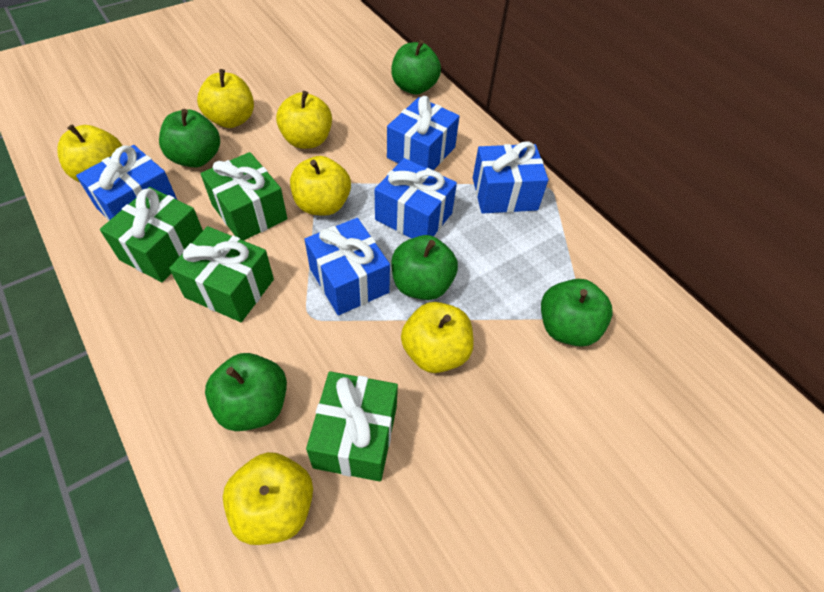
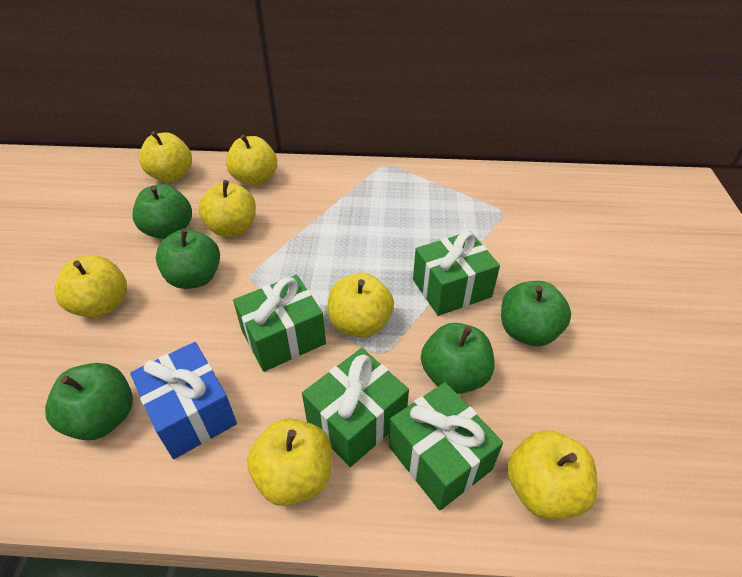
blue gift: 5 -> 1
yellow apple: 6 -> 7

